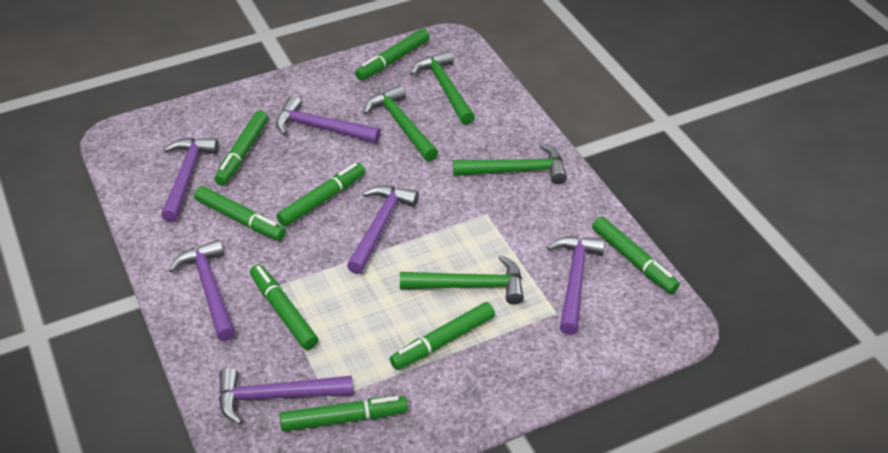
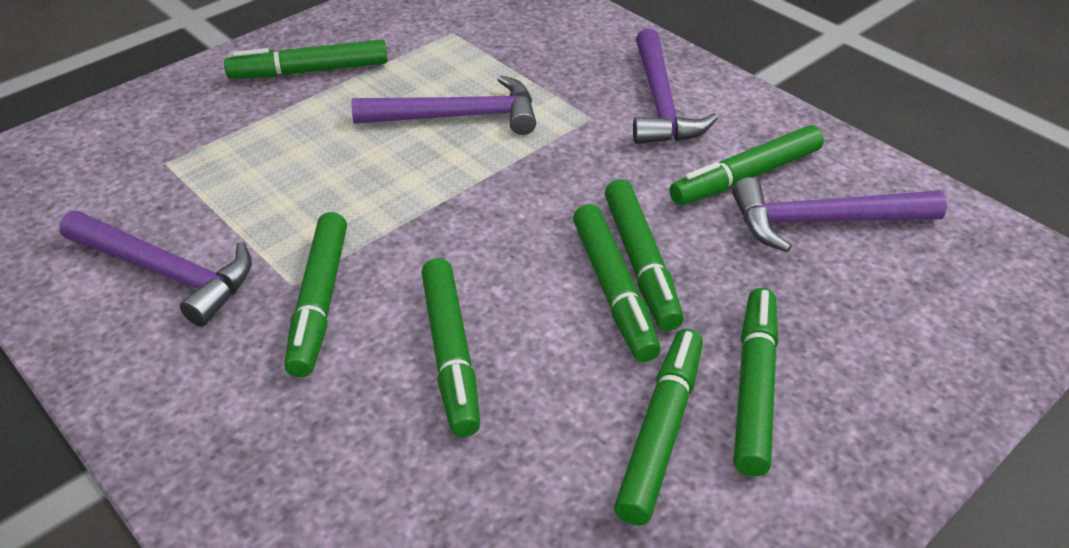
green hammer: 4 -> 0
purple hammer: 6 -> 4

